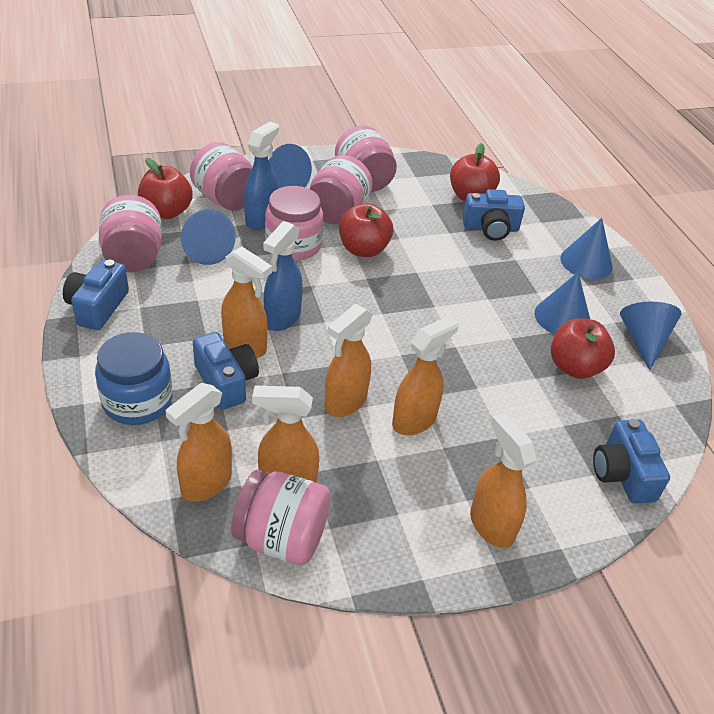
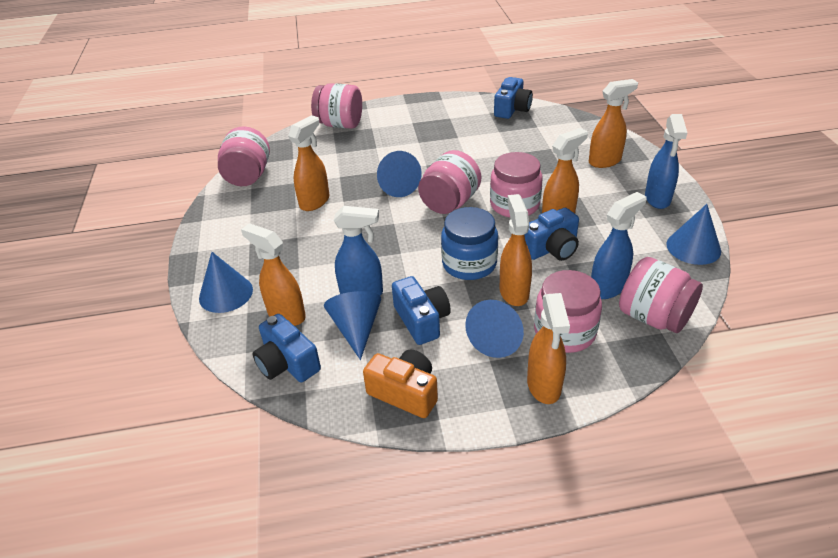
blue spray bottle: 2 -> 3
orange camera: 0 -> 1
red apple: 4 -> 0

